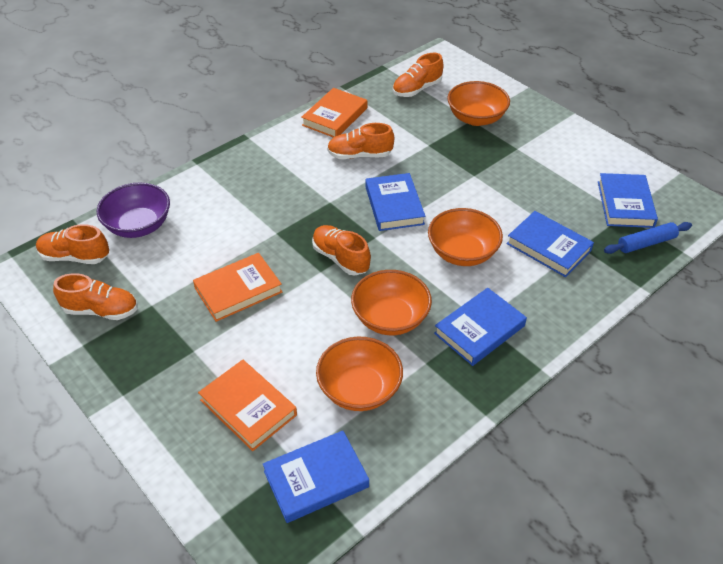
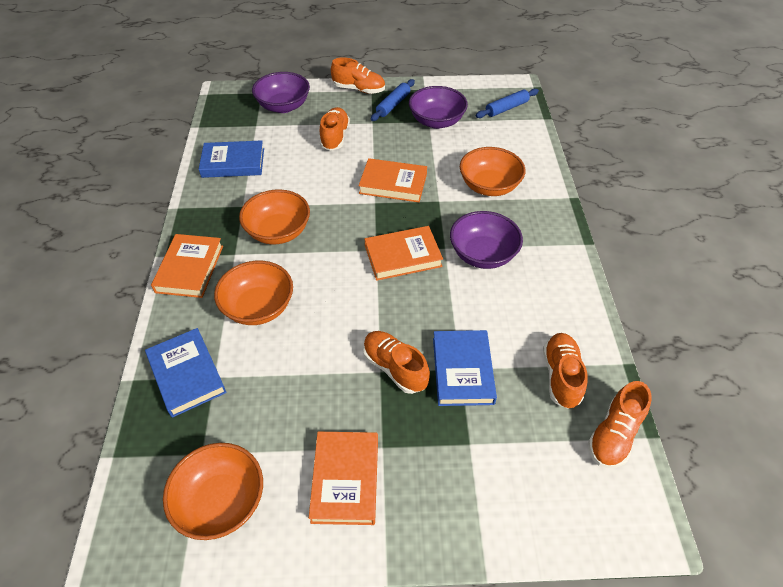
blue book: 5 -> 3
blue rolling pin: 1 -> 2
orange book: 3 -> 4
purple bowl: 1 -> 3

